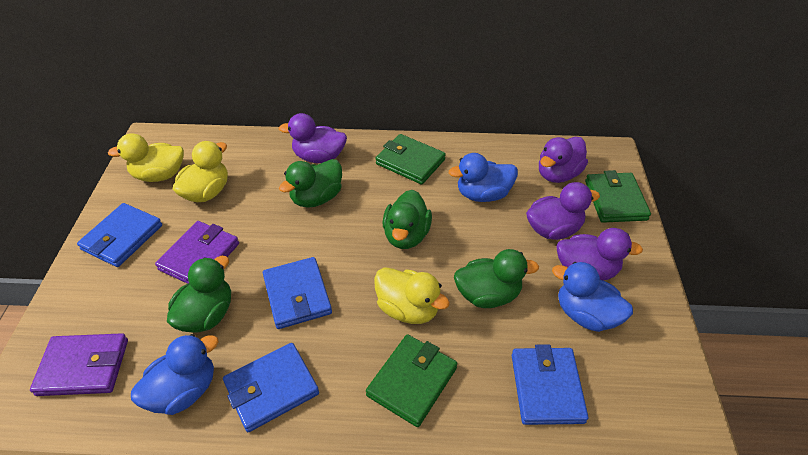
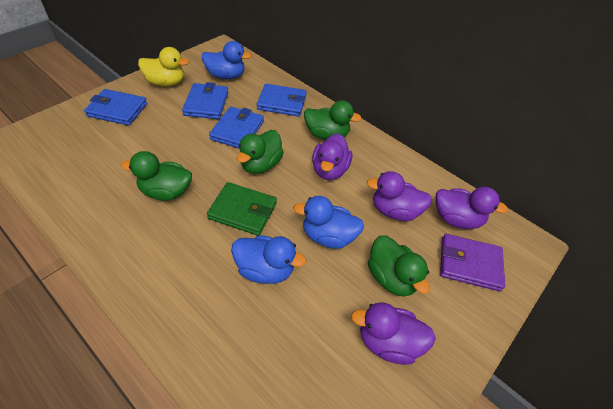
green wallet: 3 -> 1
purple wallet: 2 -> 1
yellow duck: 3 -> 1

